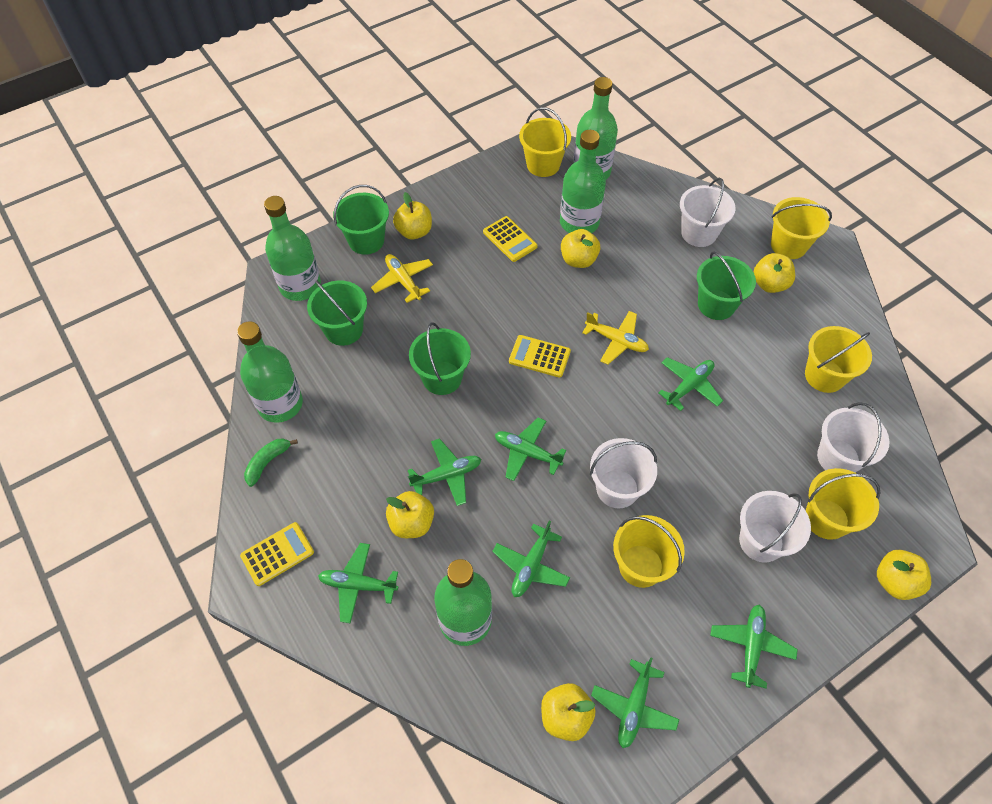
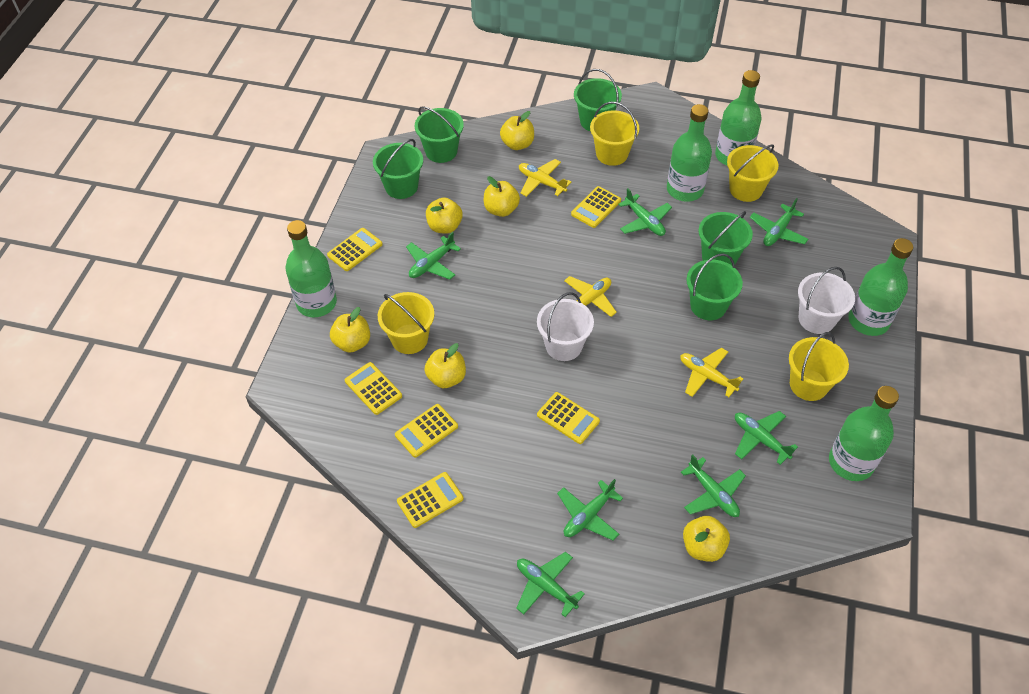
green banana: 1 -> 0
green bucket: 4 -> 5
white bucket: 4 -> 2
yellow bucket: 5 -> 4
yellow calculator: 3 -> 6
yellow plane: 2 -> 3

